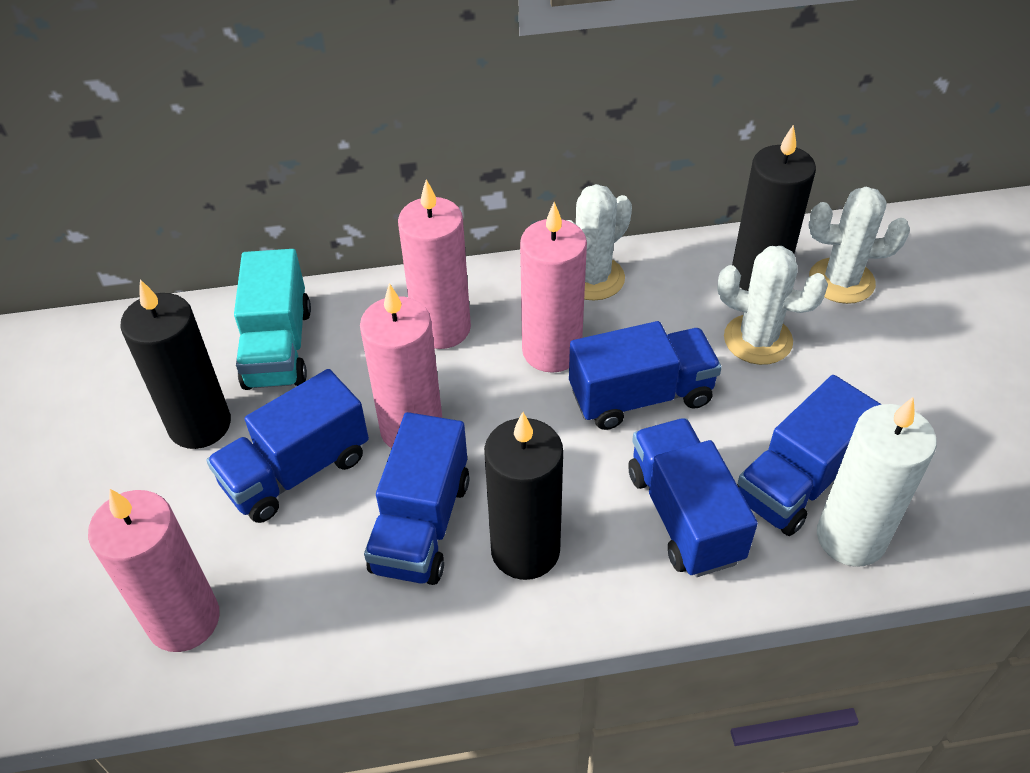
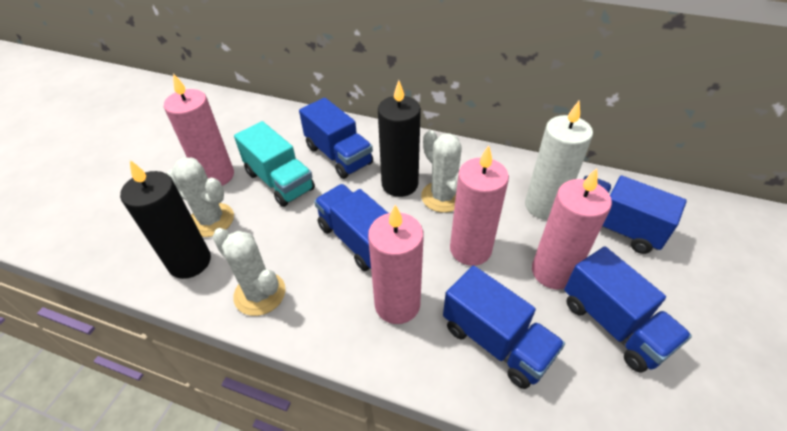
black candle: 3 -> 2

